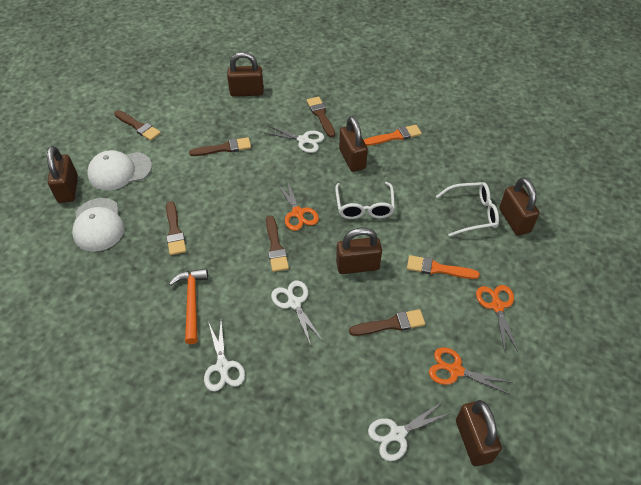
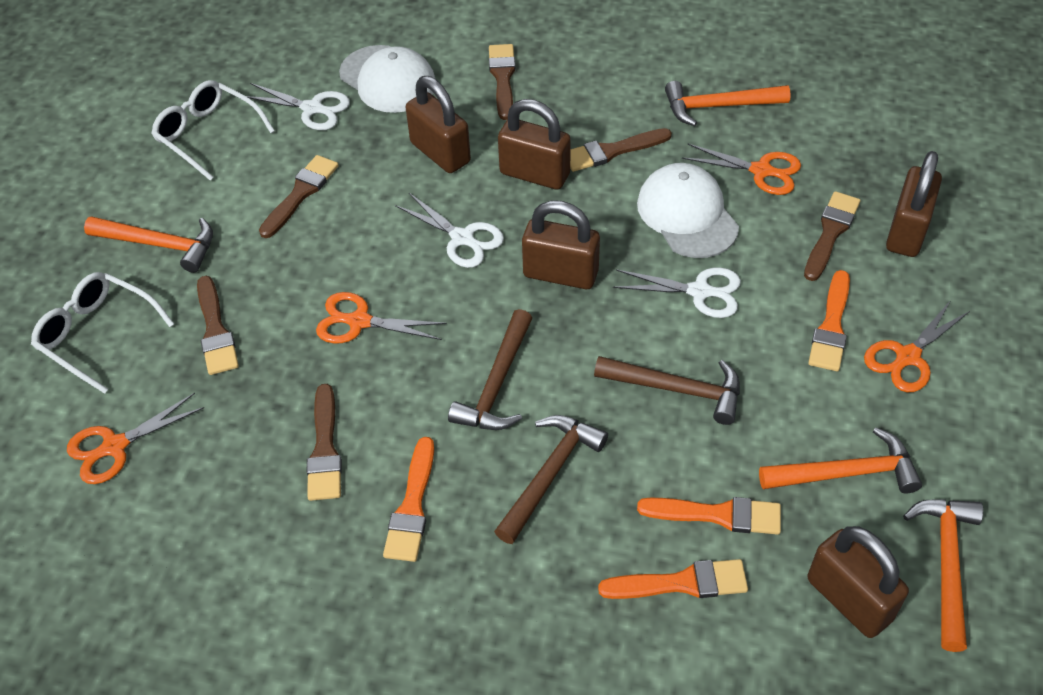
brown hammer: 0 -> 3
brown padlock: 6 -> 5
orange brush: 2 -> 4
orange hammer: 1 -> 4
orange scissors: 3 -> 4
white scissors: 4 -> 3

